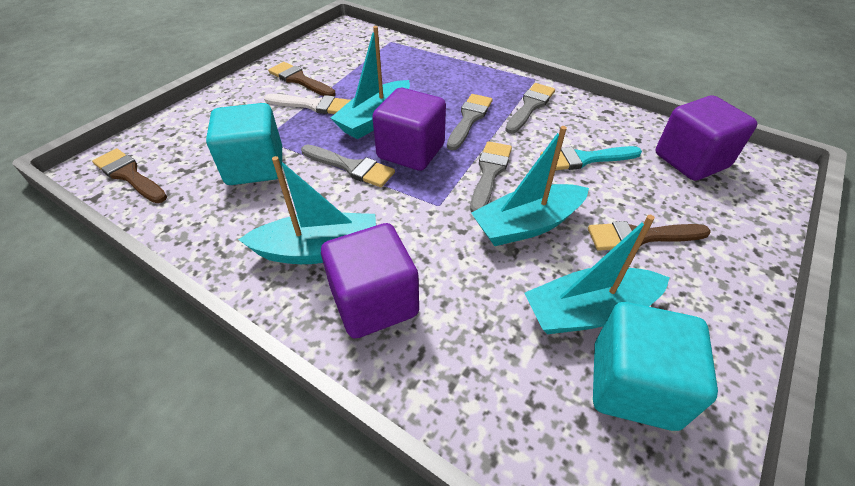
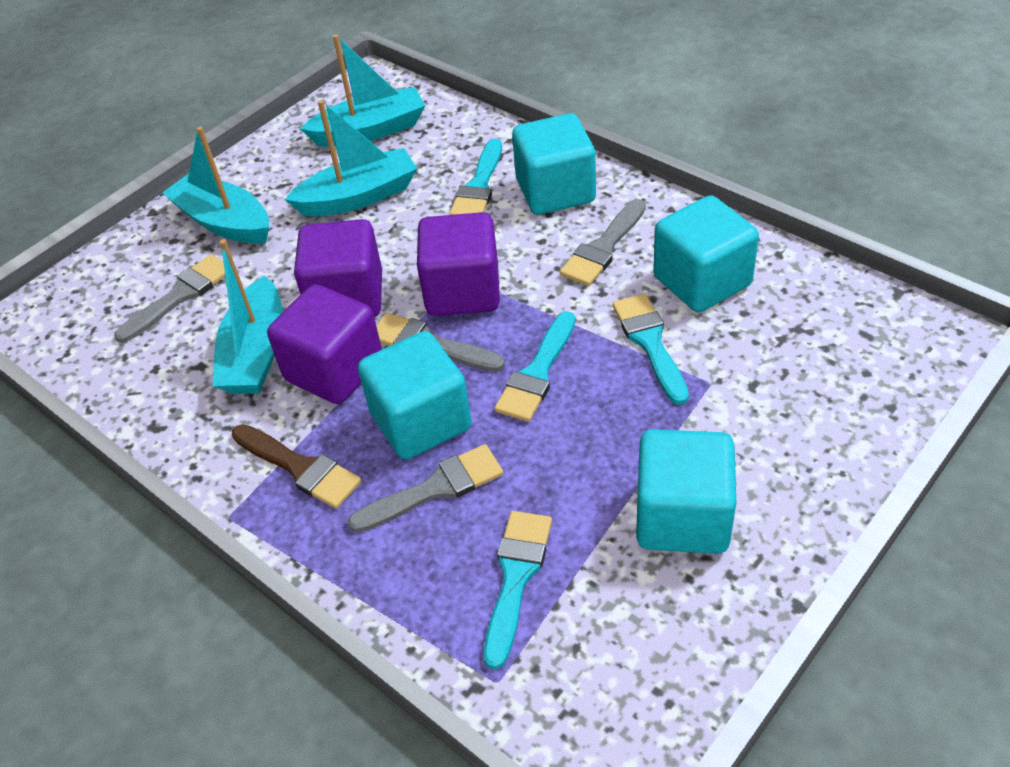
brown brush: 3 -> 1
turquoise brush: 1 -> 4
turquoise cube: 2 -> 4
white brush: 1 -> 0

